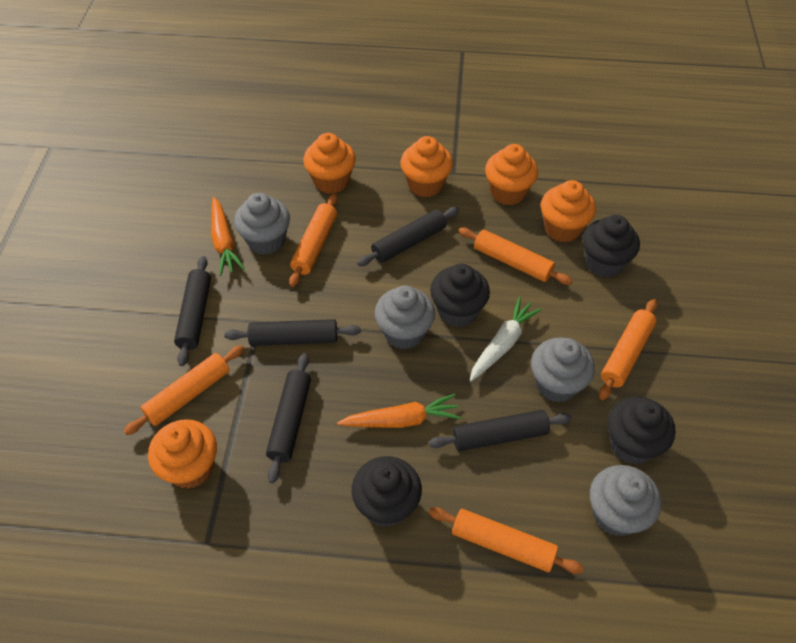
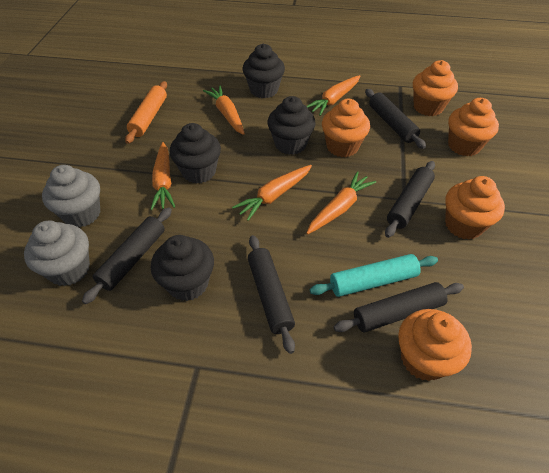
grey cupcake: 4 -> 2
orange carrot: 2 -> 5
orange rolling pin: 5 -> 1
turquoise rolling pin: 0 -> 1
white carrot: 1 -> 0

